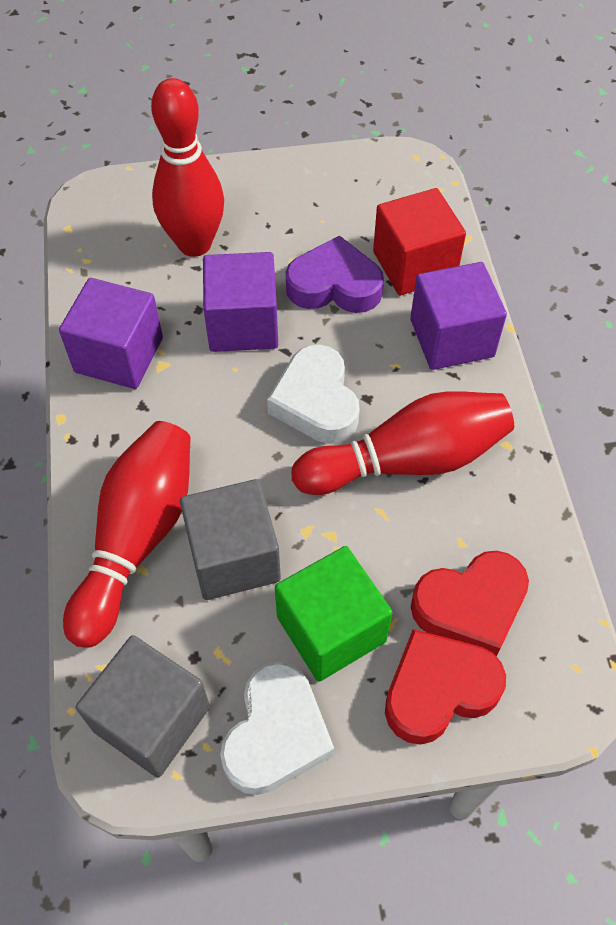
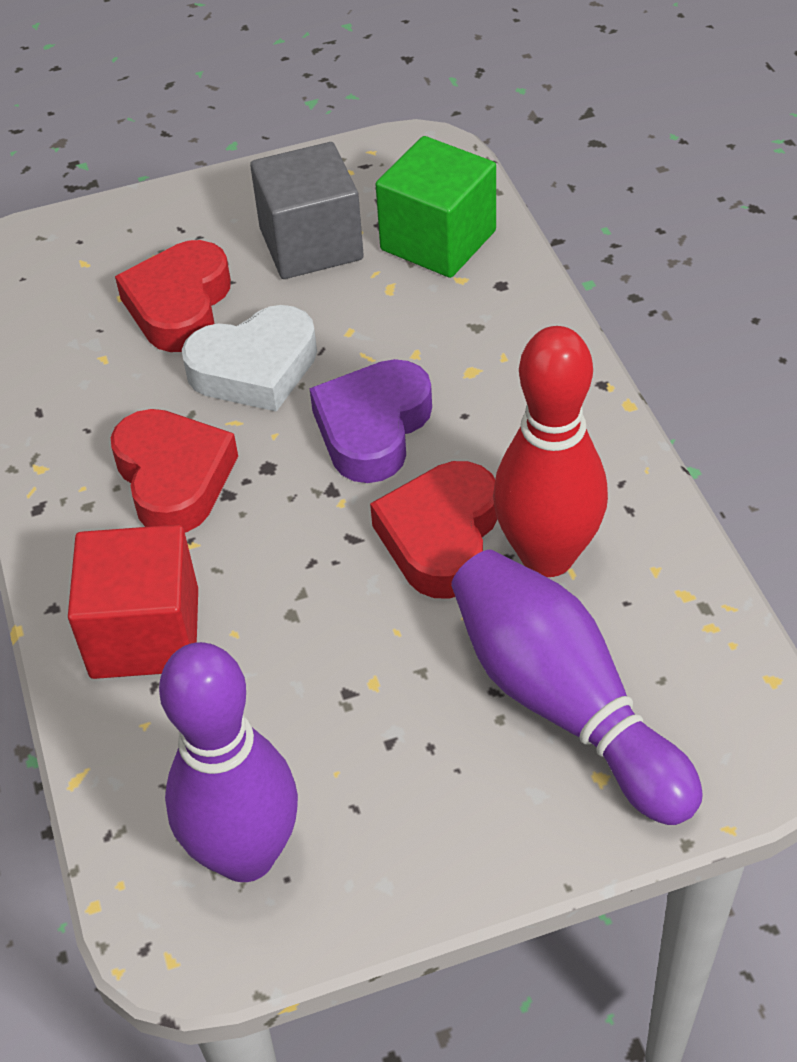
grey cube: 2 -> 1
purple bowling pin: 0 -> 2
purple cube: 3 -> 0
red bowling pin: 3 -> 1
red heart: 2 -> 3
white heart: 2 -> 1

